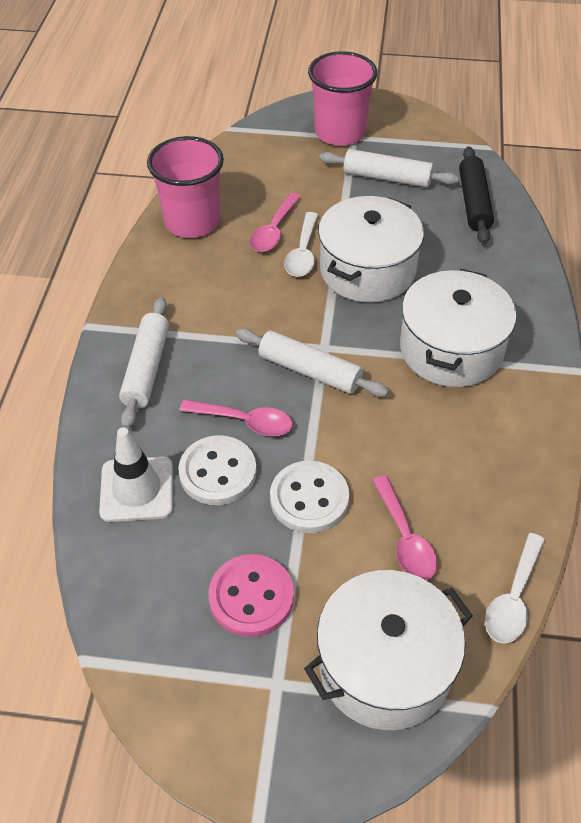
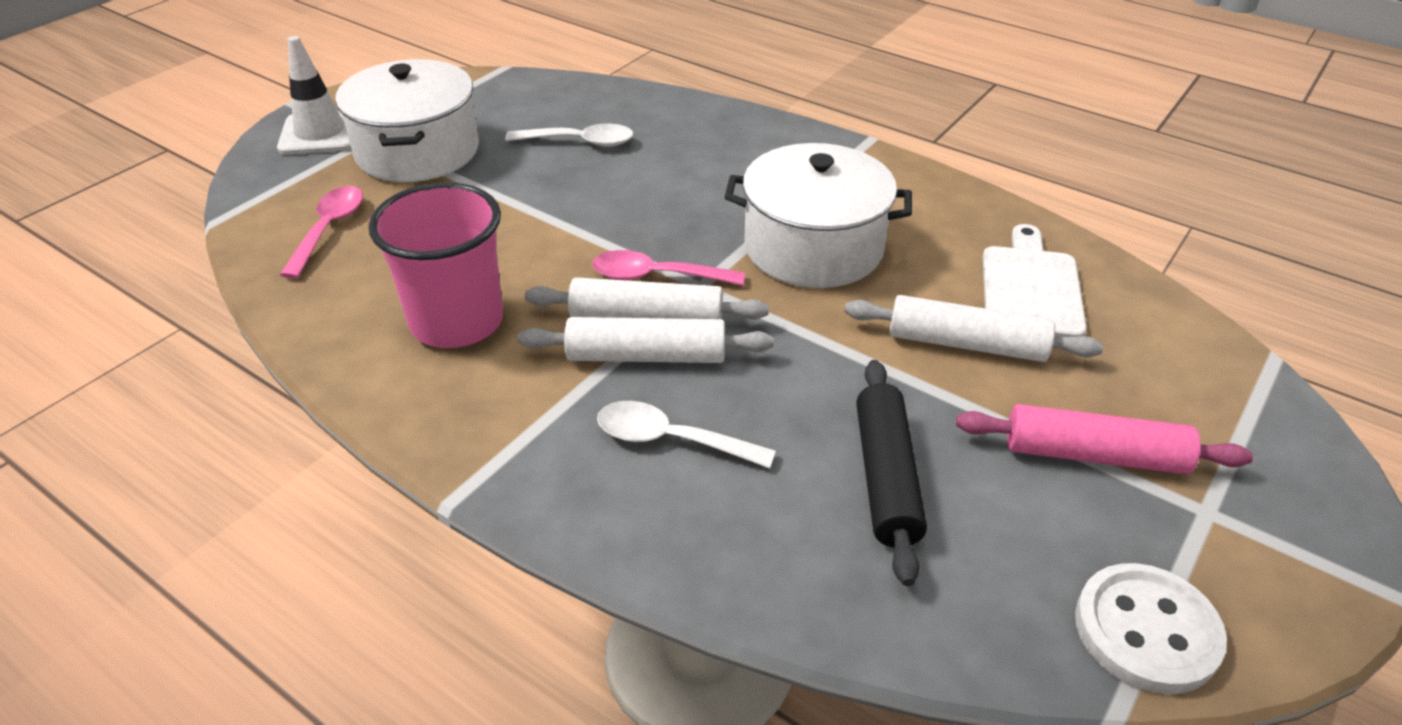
pink button: 1 -> 0
pink cup: 2 -> 1
pink rolling pin: 0 -> 1
pink spoon: 3 -> 2
white button: 2 -> 1
white cutting board: 0 -> 1
white pot: 3 -> 2

